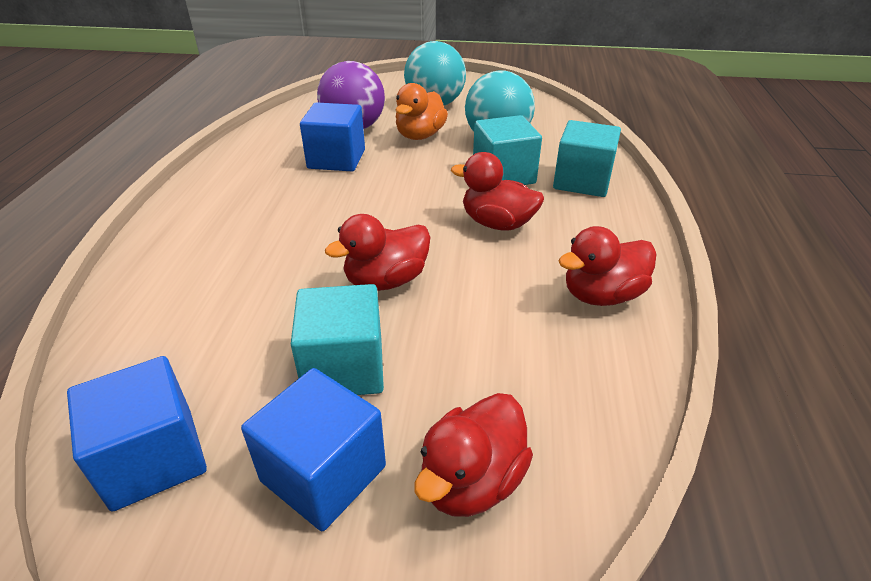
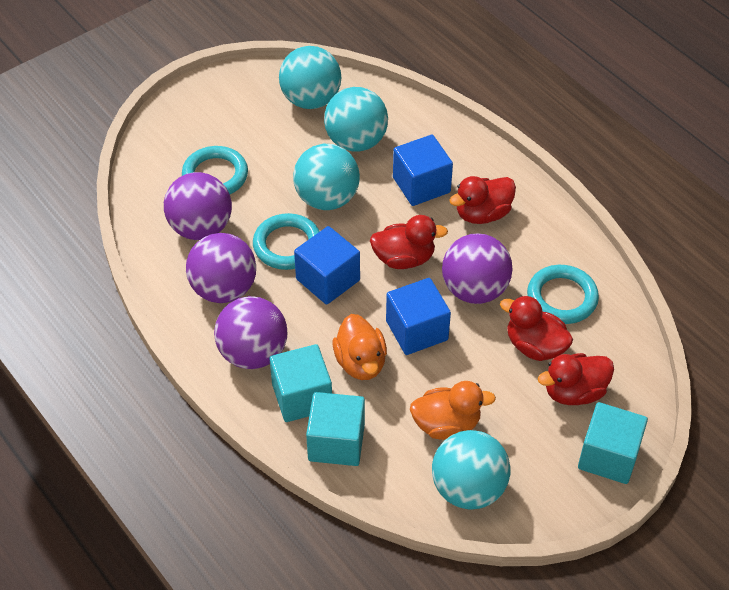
orange duck: 1 -> 2
purple ball: 1 -> 4
turquoise ball: 2 -> 4
turquoise ring: 0 -> 3

